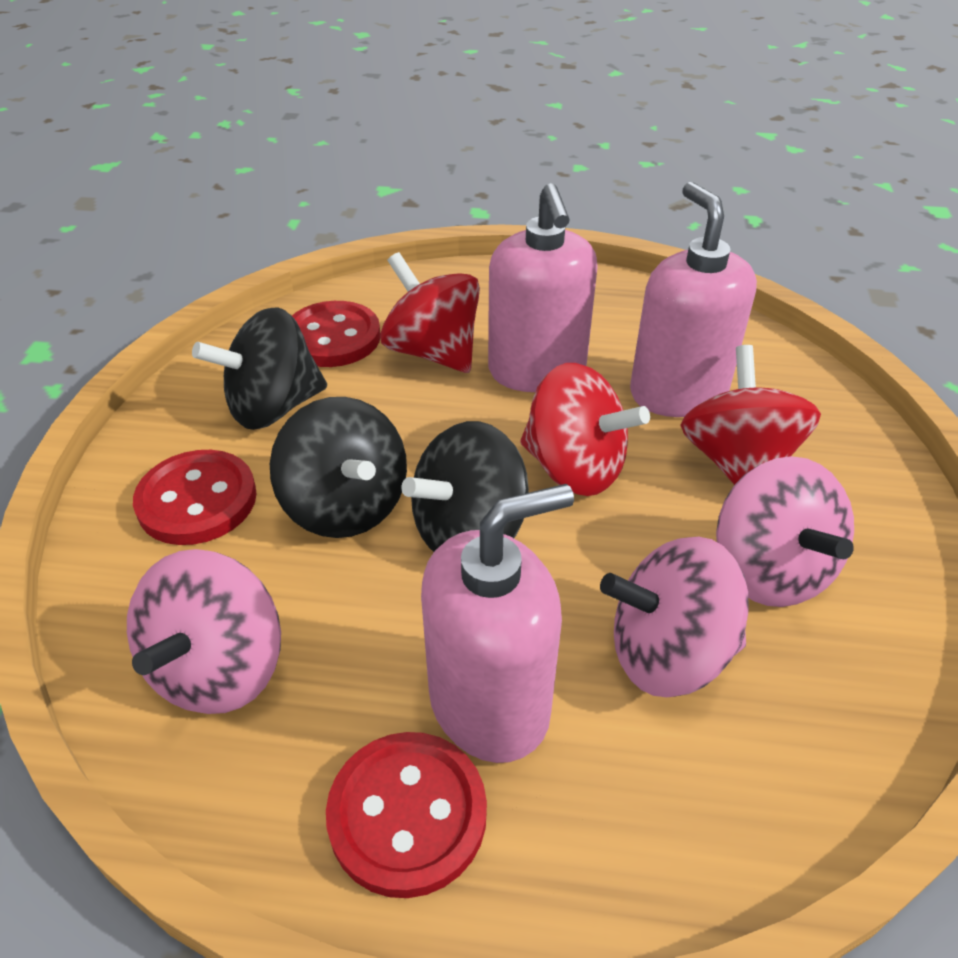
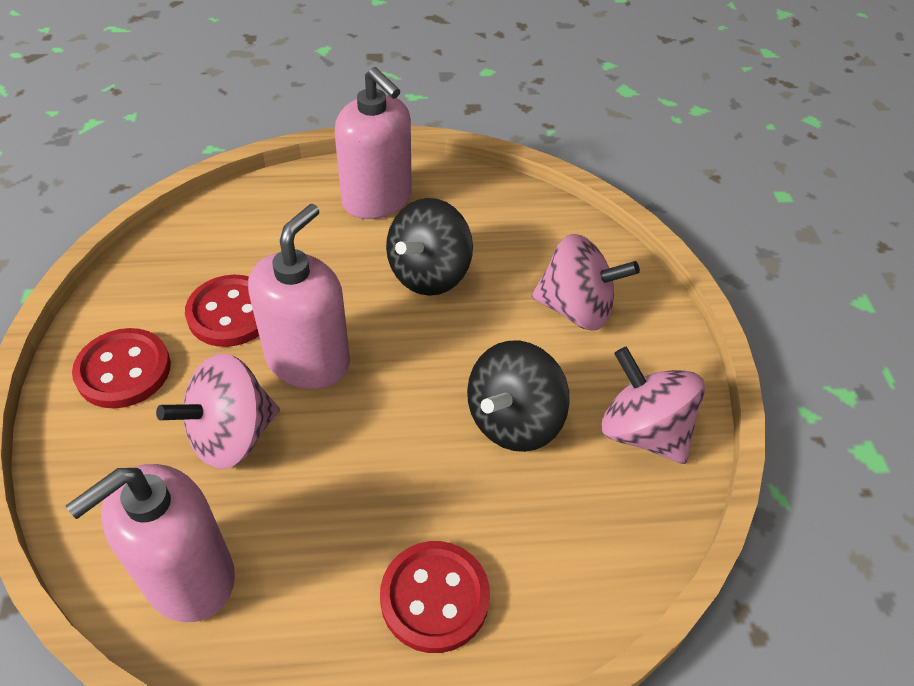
black spinning top: 3 -> 2
red spinning top: 3 -> 0

